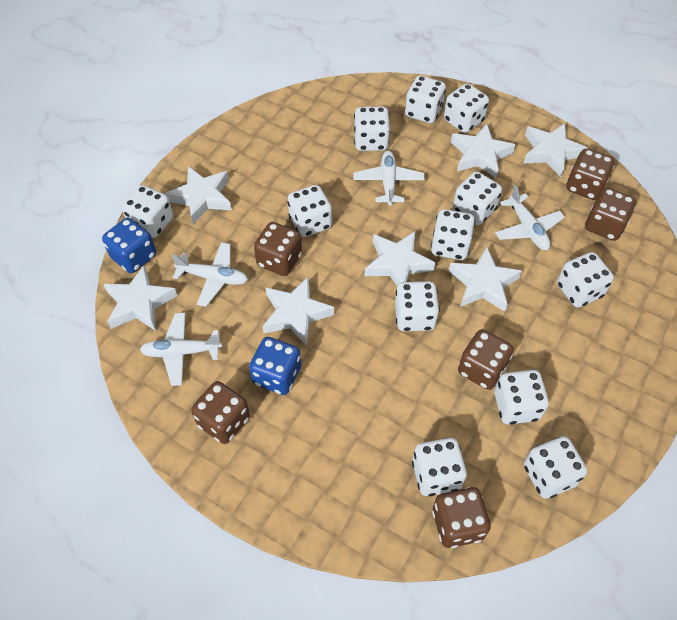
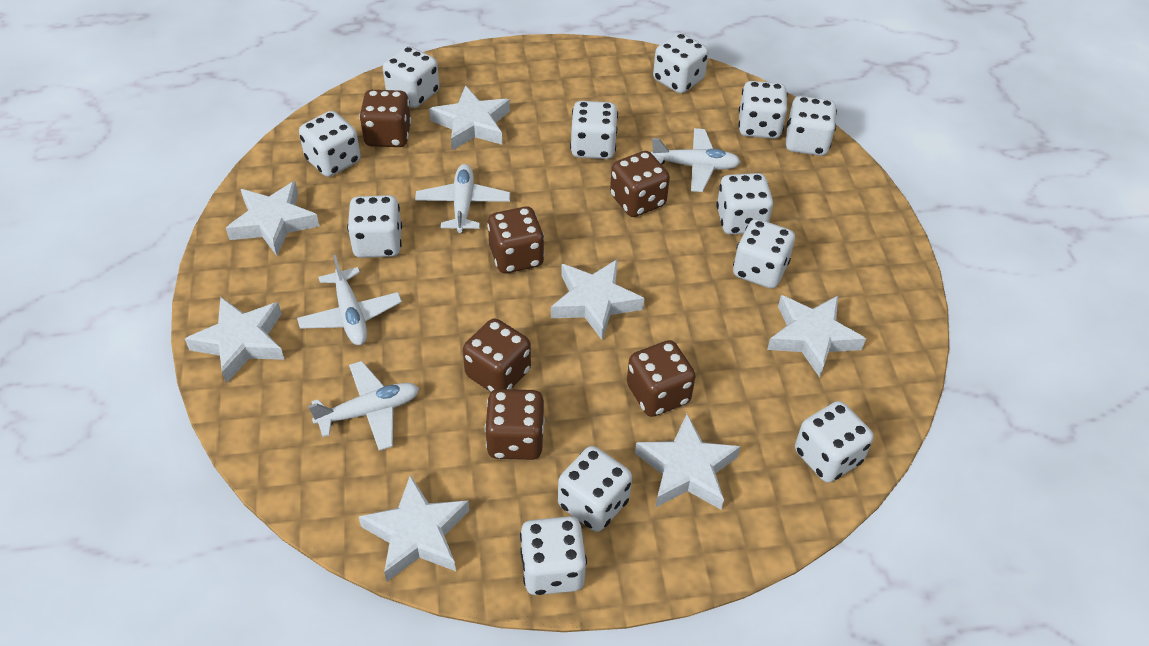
blue dice: 2 -> 0

